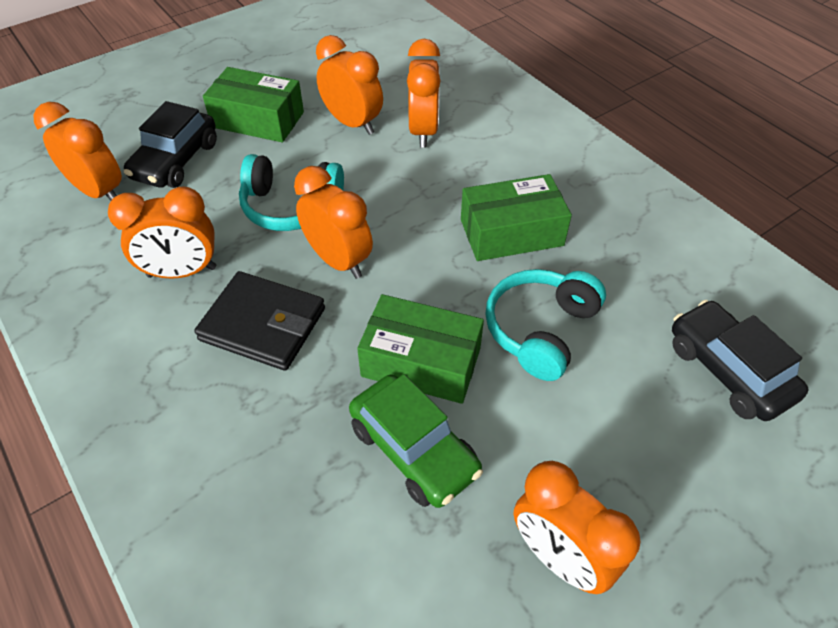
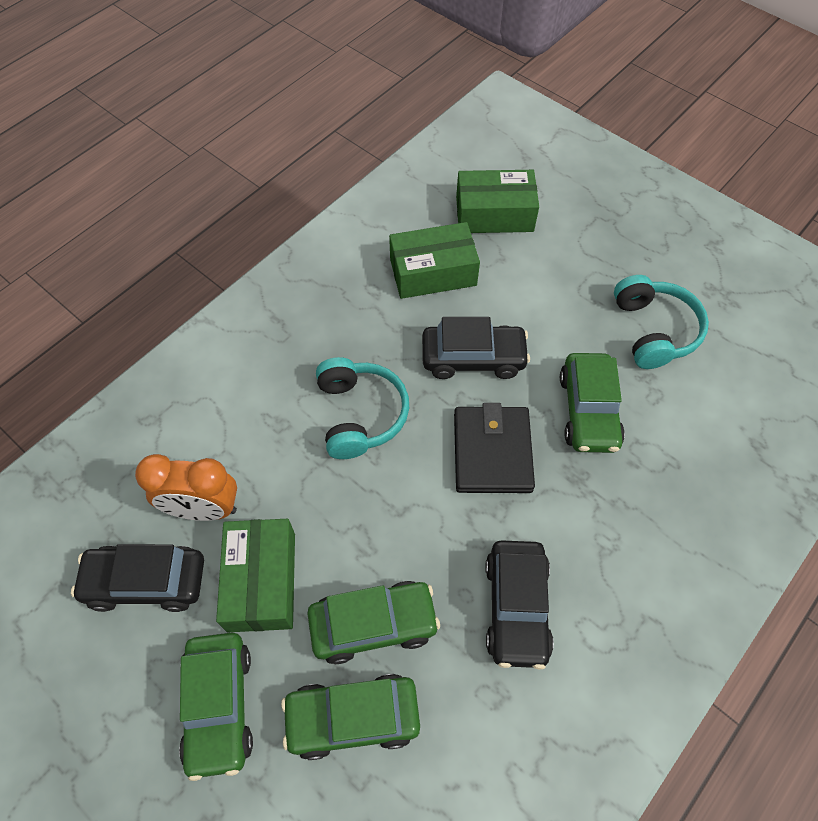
black car: 2 -> 3
green car: 1 -> 4
orange clock: 6 -> 1

